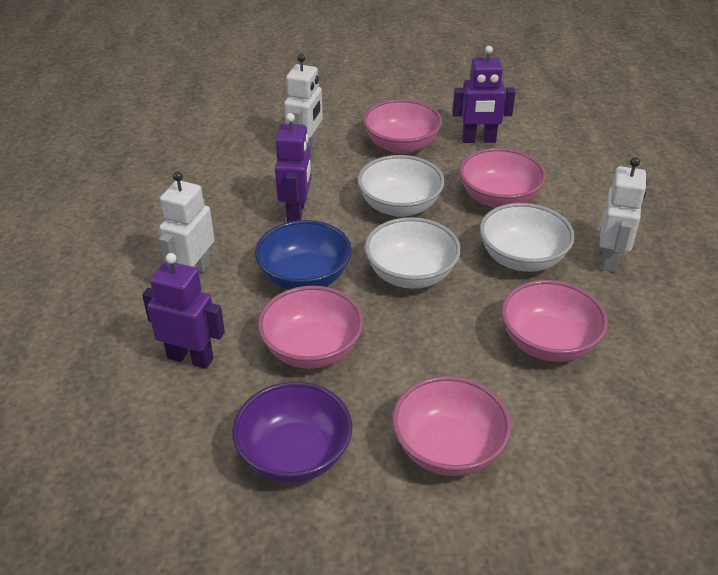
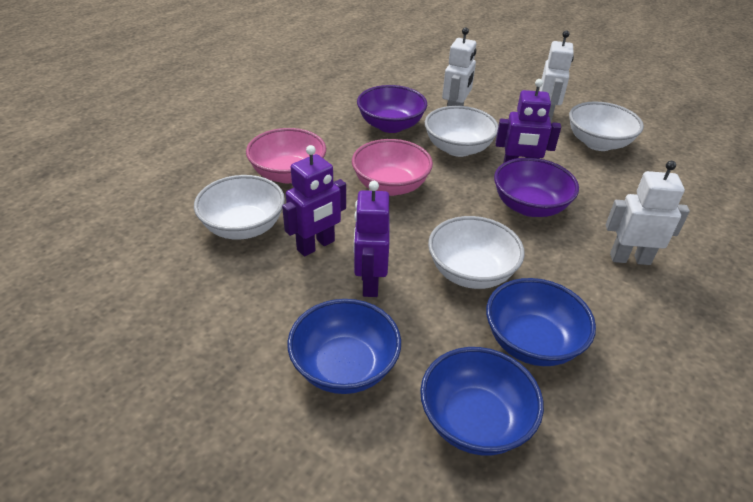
blue bowl: 1 -> 3
pink bowl: 5 -> 2
purple bowl: 1 -> 2
white bowl: 3 -> 4

